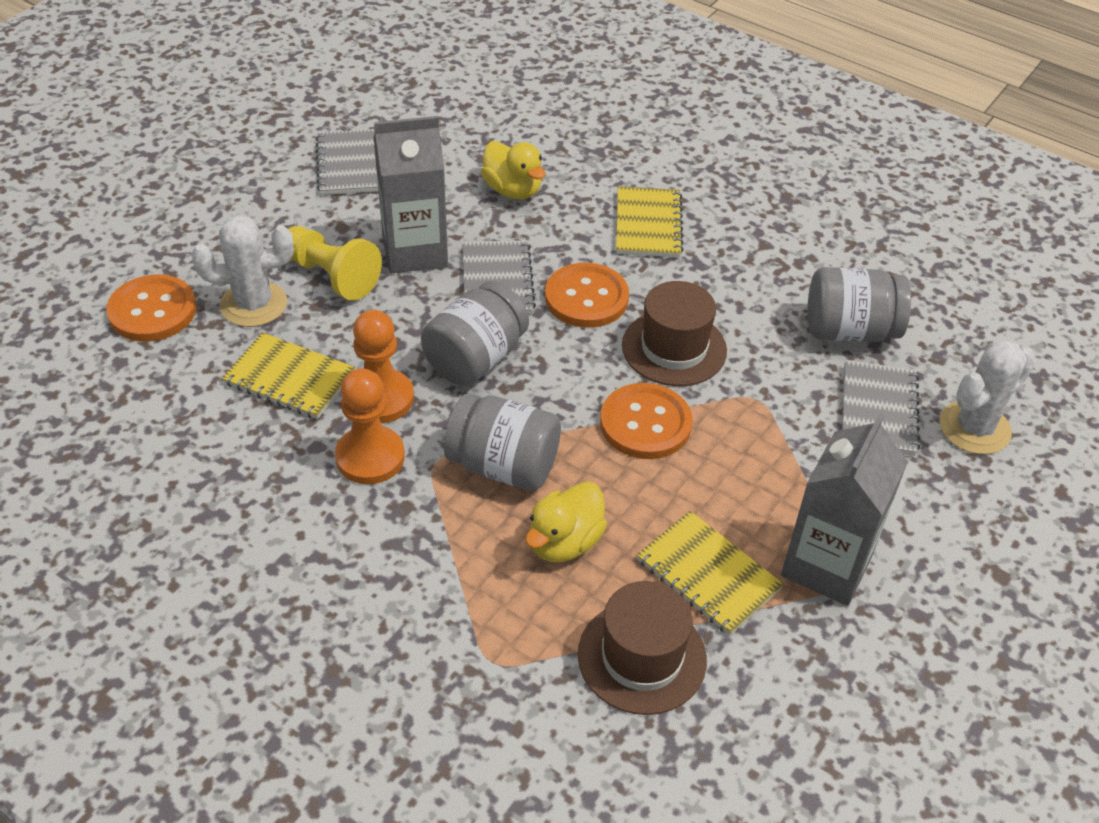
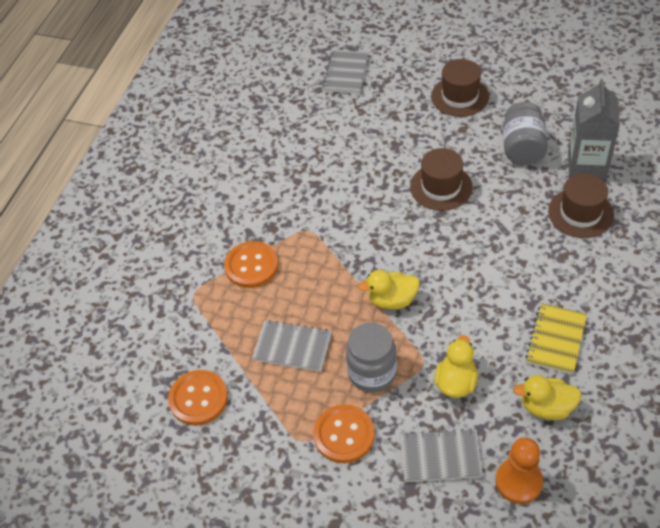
brown hat: 2 -> 3
grey carton: 2 -> 1
grey jar: 3 -> 2
orange pawn: 2 -> 1
white cactus: 2 -> 0
yellow duck: 2 -> 3
yellow notebook: 3 -> 1
yellow pawn: 1 -> 0

